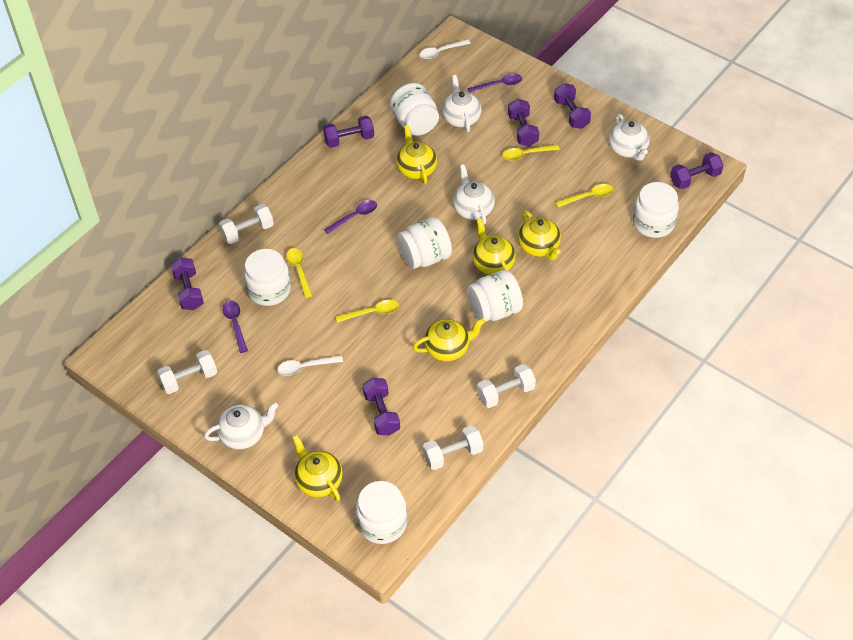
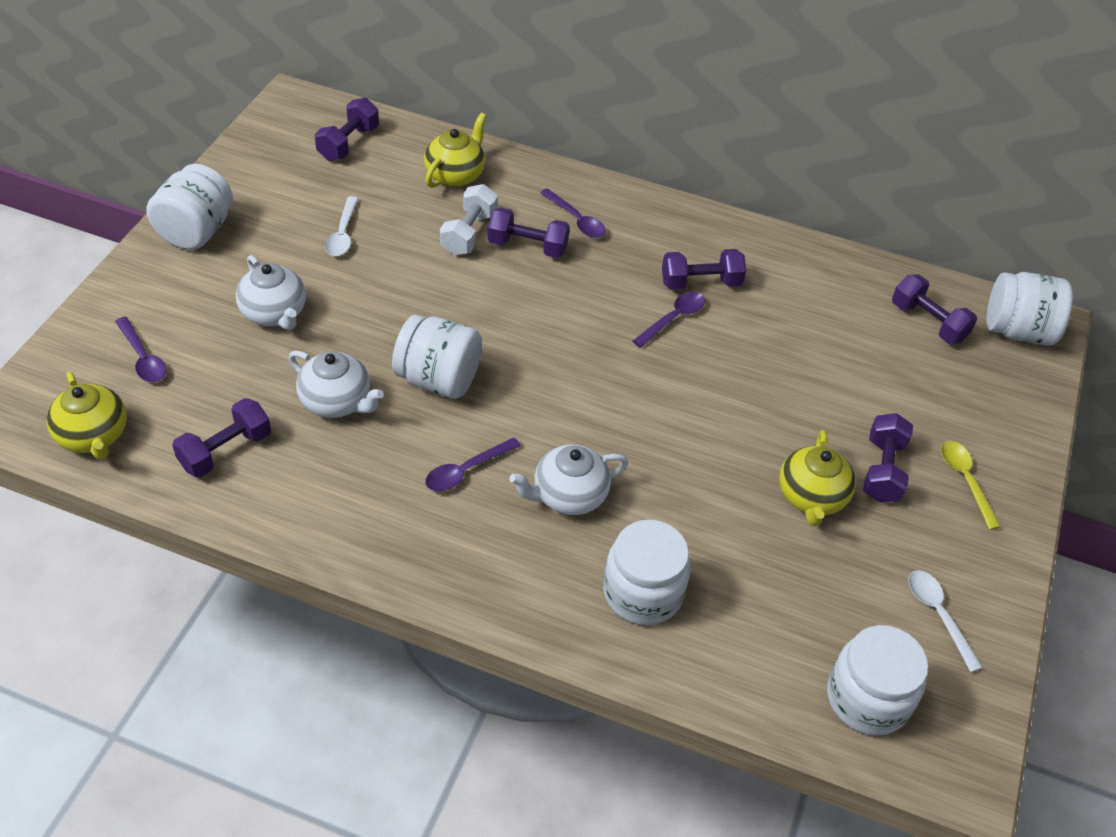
purple spoon: 3 -> 4
white dumbbell: 4 -> 1
white jar: 6 -> 5
white teapot: 4 -> 3
yellow spoon: 4 -> 1
yellow teapot: 5 -> 3

